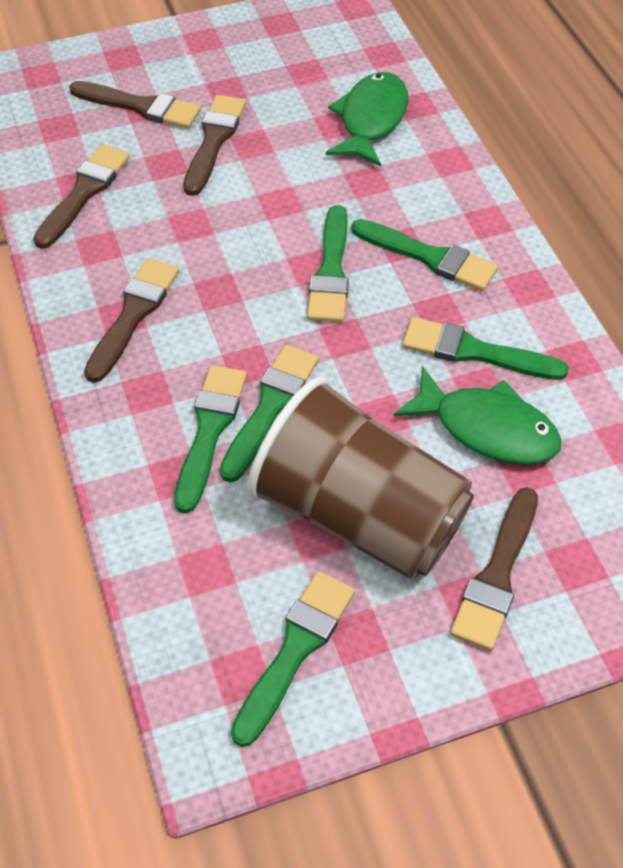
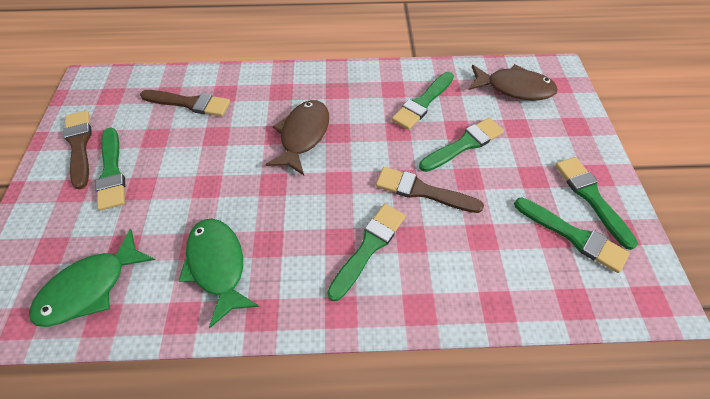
brown brush: 5 -> 3
brown cup: 1 -> 0
brown fish: 0 -> 2

